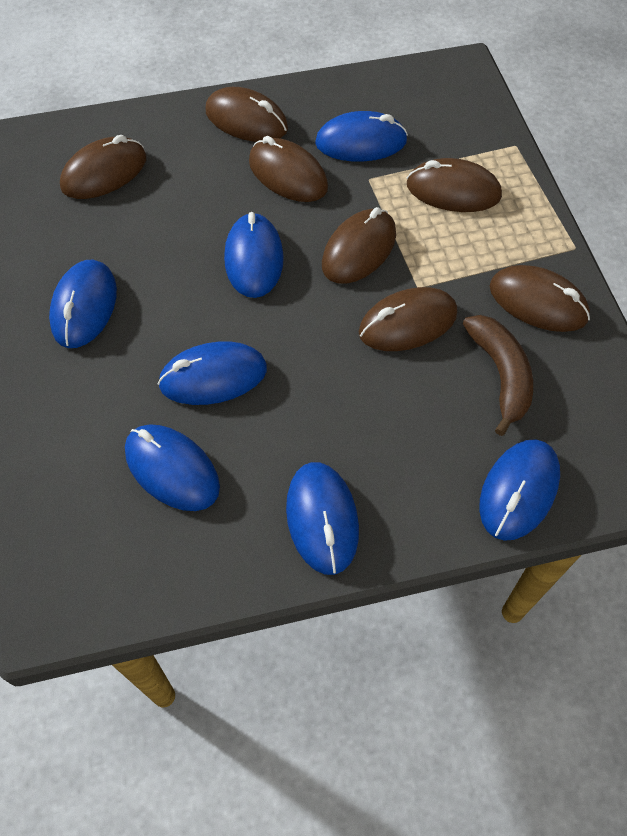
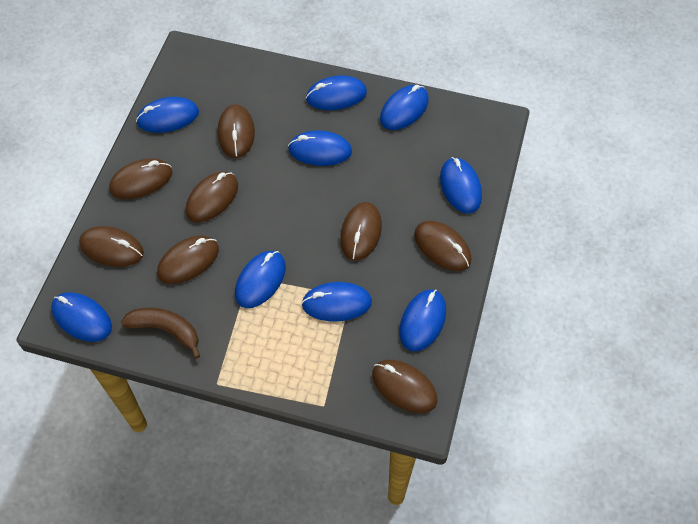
blue mouse: 7 -> 9
brown mouse: 7 -> 8

